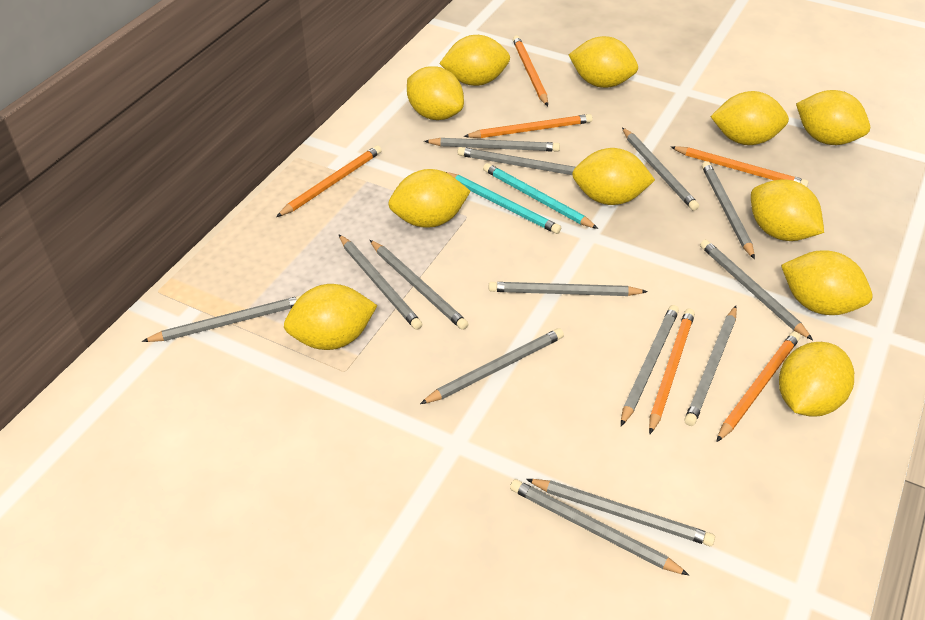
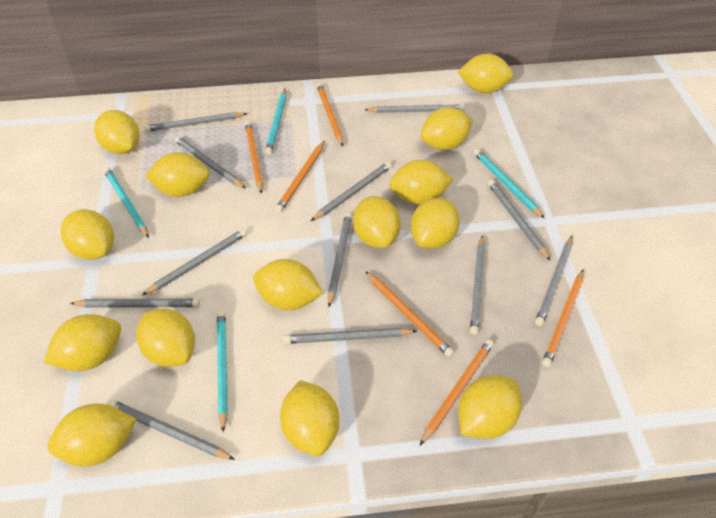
grey pencil: 14 -> 12
turquoise pencil: 2 -> 4
yellow lemon: 11 -> 14

